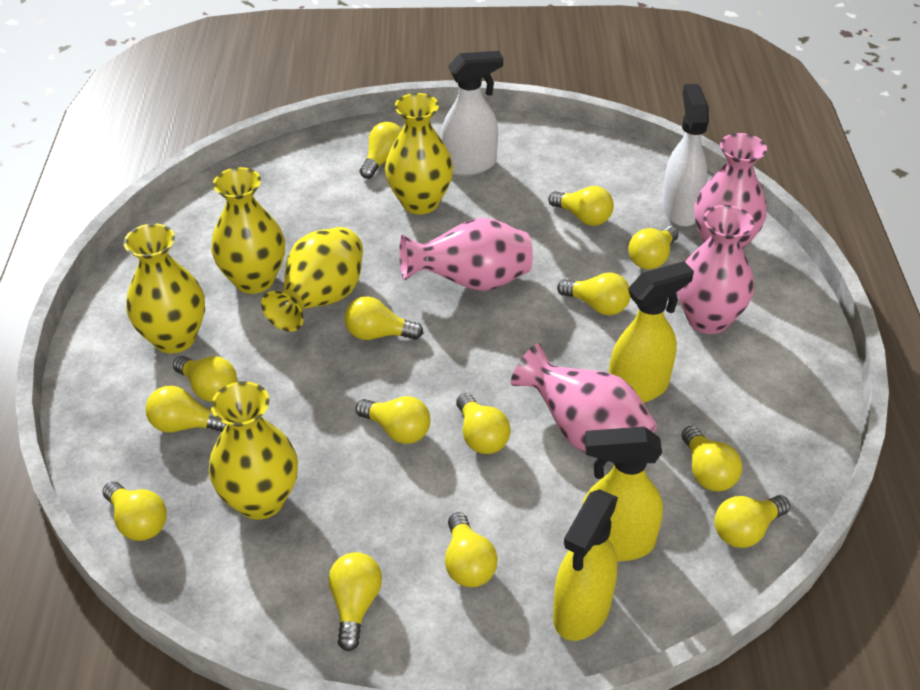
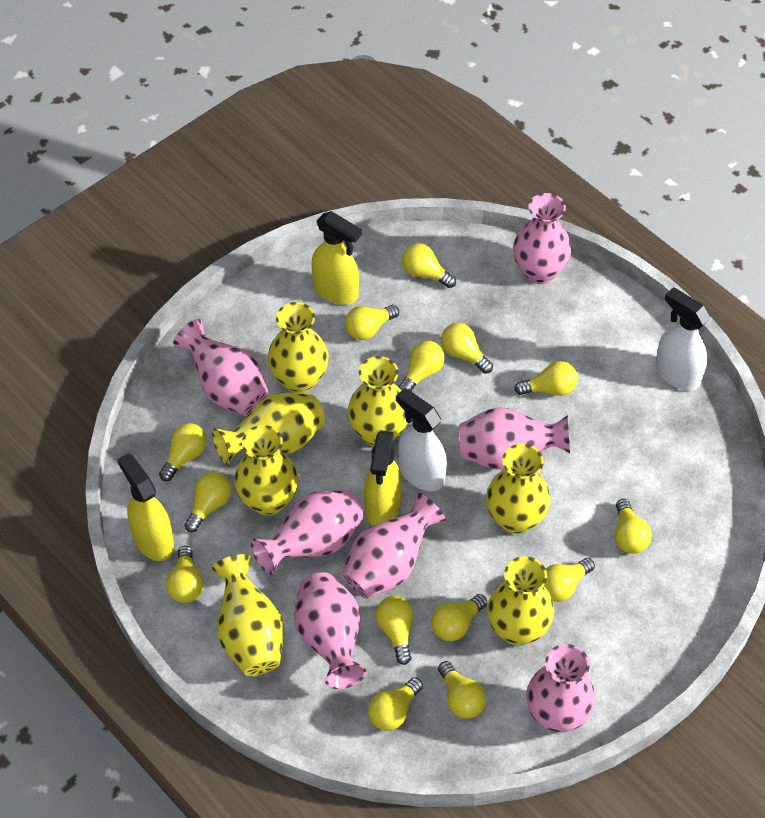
pink vase: 4 -> 7
yellow vase: 5 -> 7

